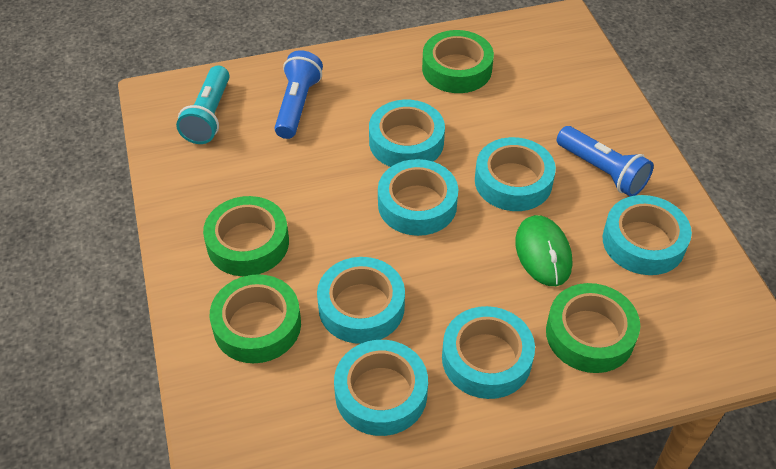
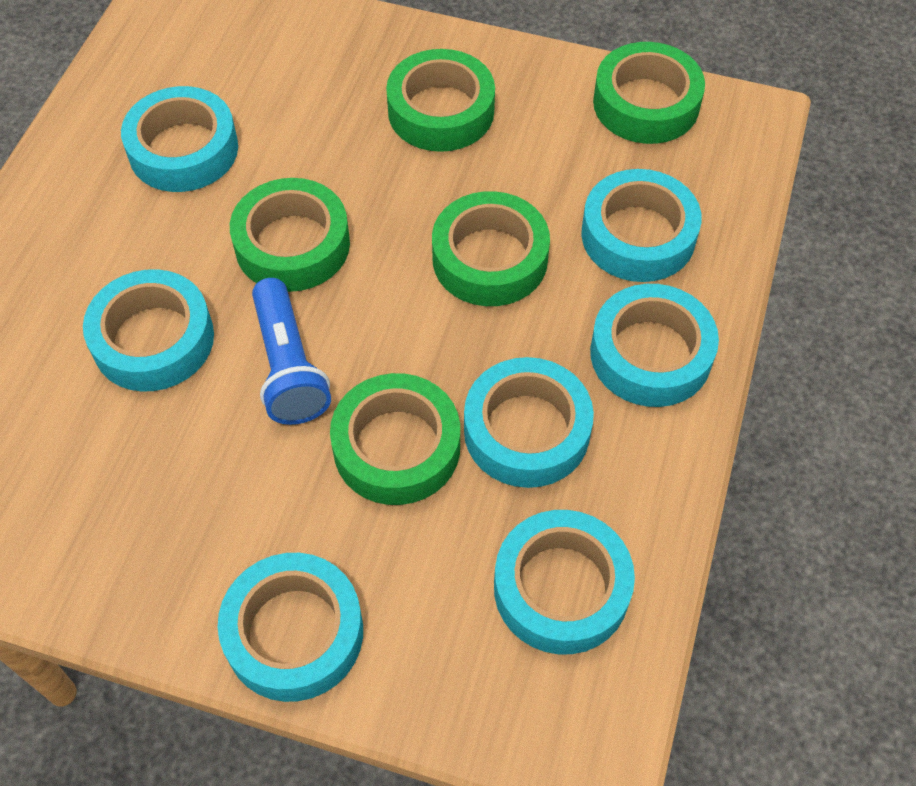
blue flashlight: 2 -> 1
green mouse: 1 -> 0
green tape: 4 -> 5
turquoise flashlight: 1 -> 0

